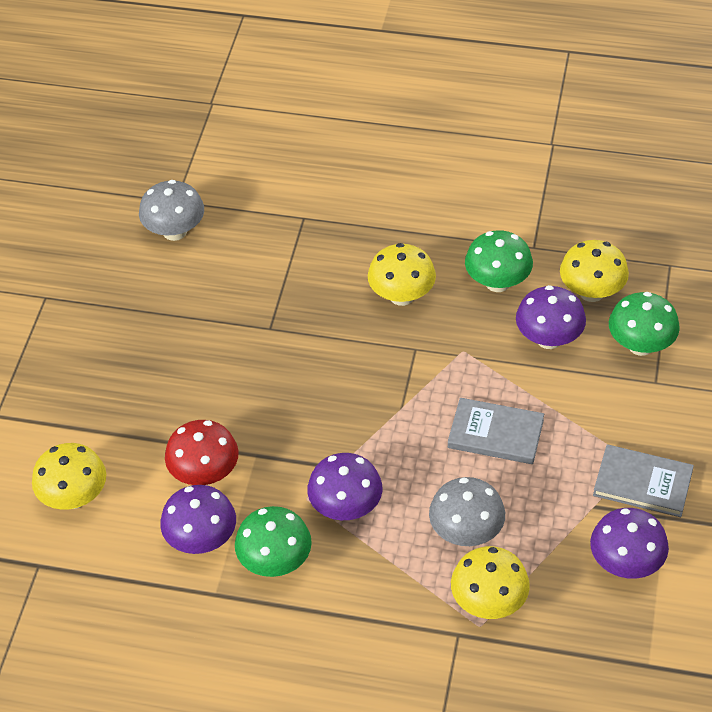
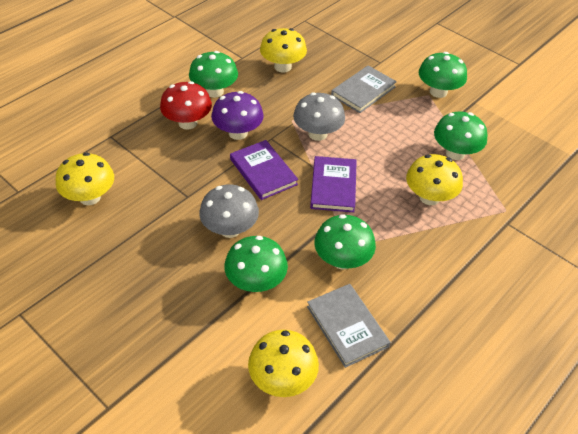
green mushroom: 3 -> 5
purple book: 0 -> 2
purple mushroom: 4 -> 1

